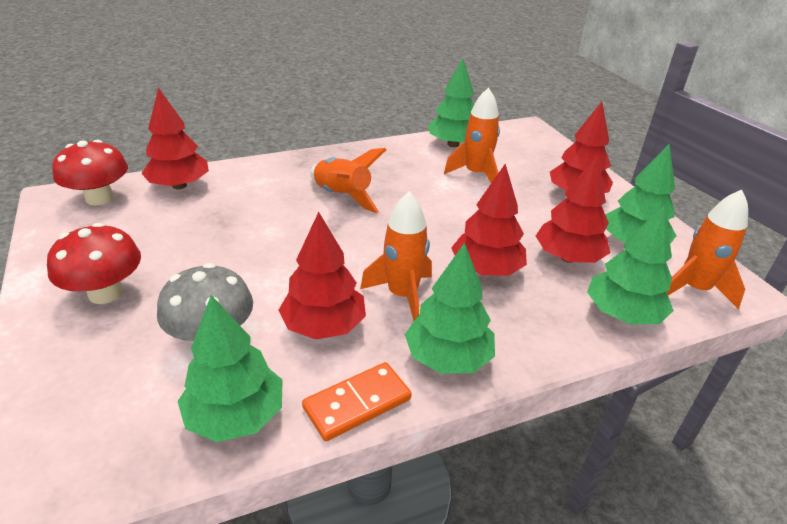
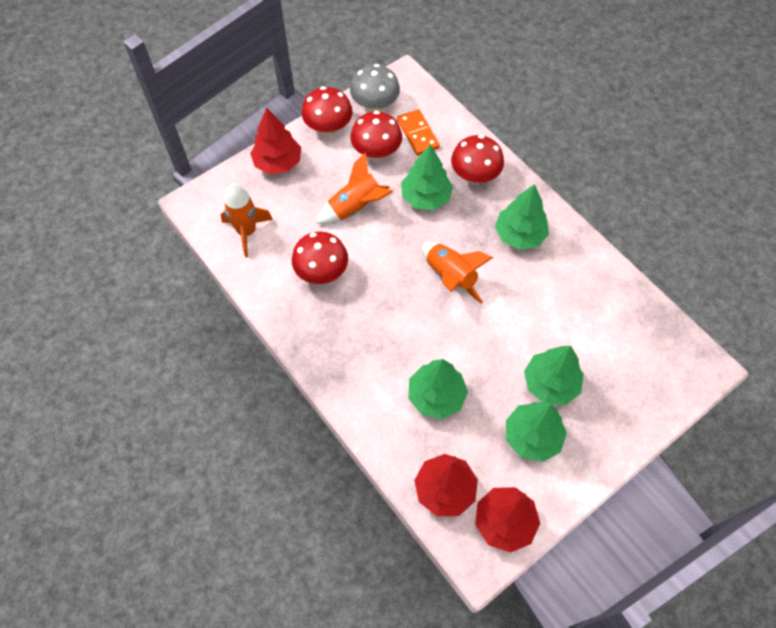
orange rocket: 4 -> 3
red mushroom: 2 -> 4
red tree: 5 -> 3

